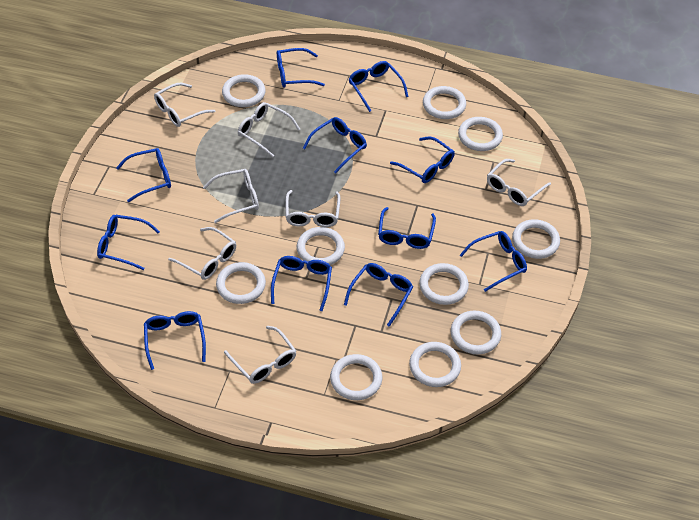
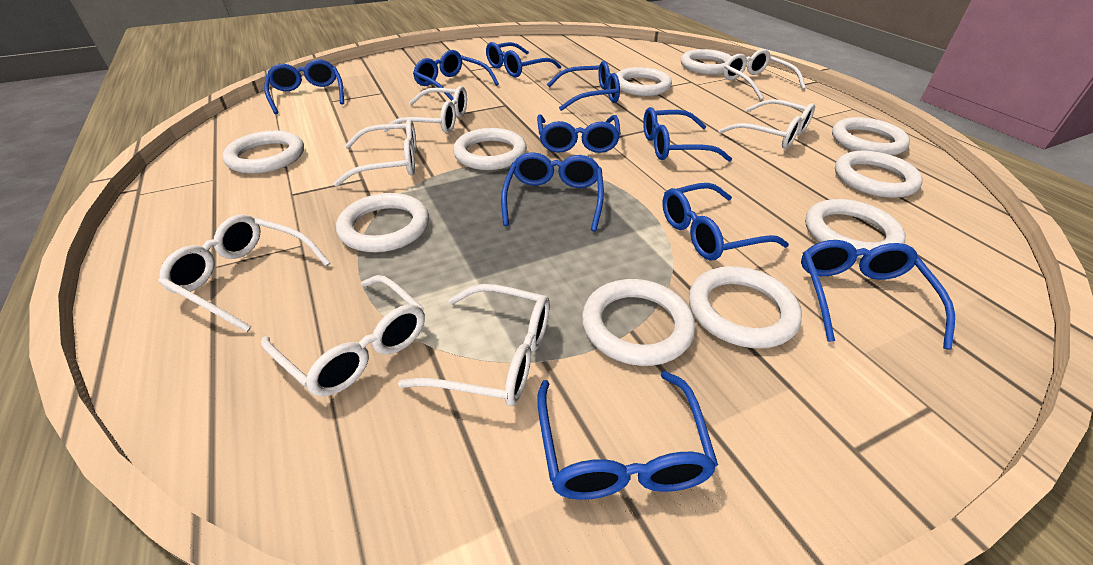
blue glasses: 11 -> 10

